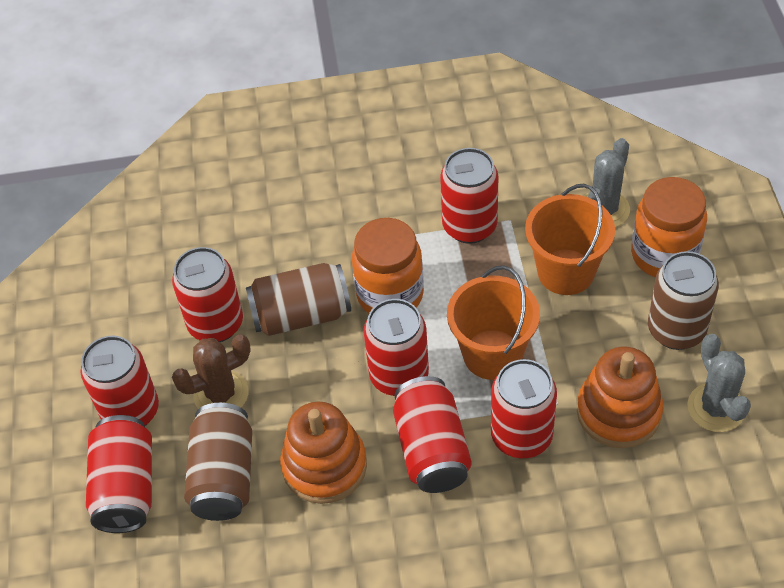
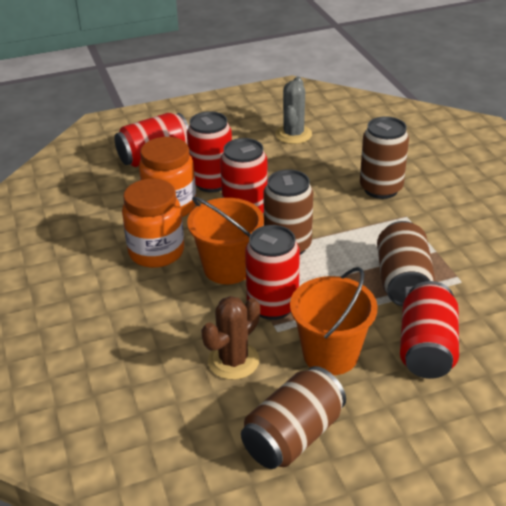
brown can: 3 -> 4
grey cactus: 2 -> 1
orange stacking toy: 2 -> 0
red can: 7 -> 5

